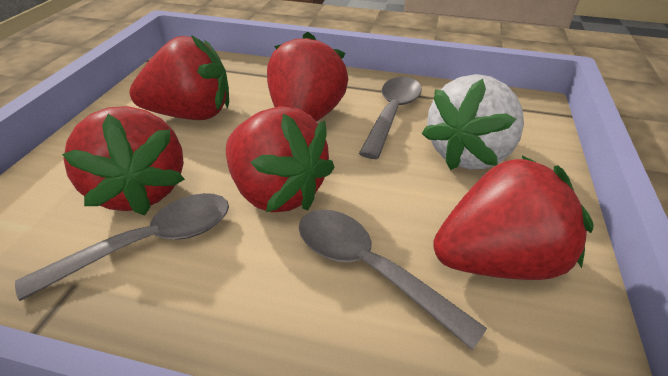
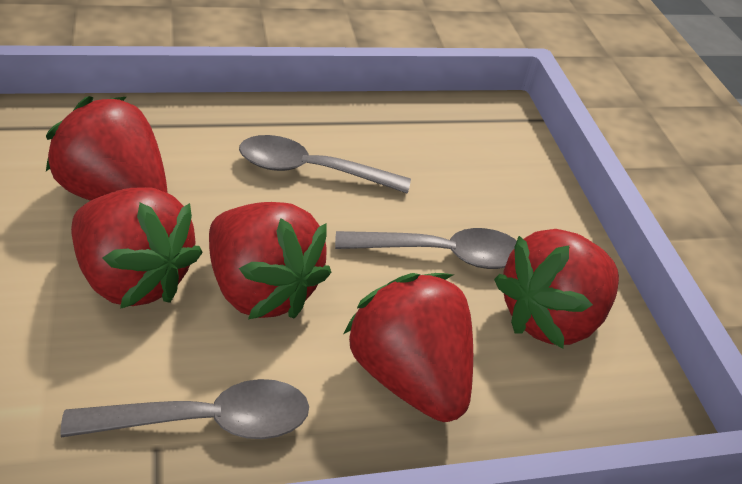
white strawberry: 1 -> 0

